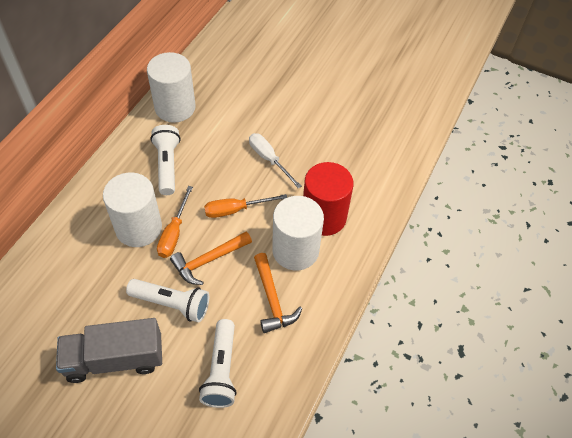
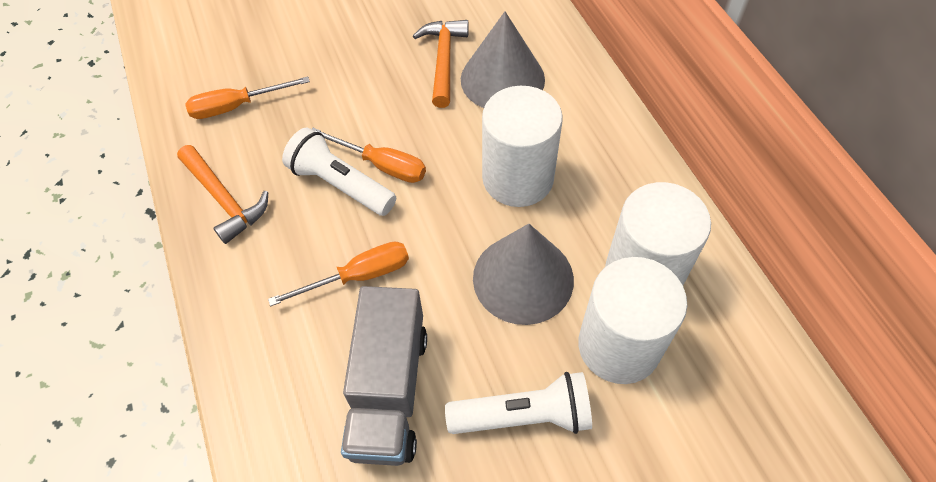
grey cone: 0 -> 2
orange screwdriver: 2 -> 3
red cylinder: 1 -> 0
white flashlight: 3 -> 2
white screwdriver: 1 -> 0

